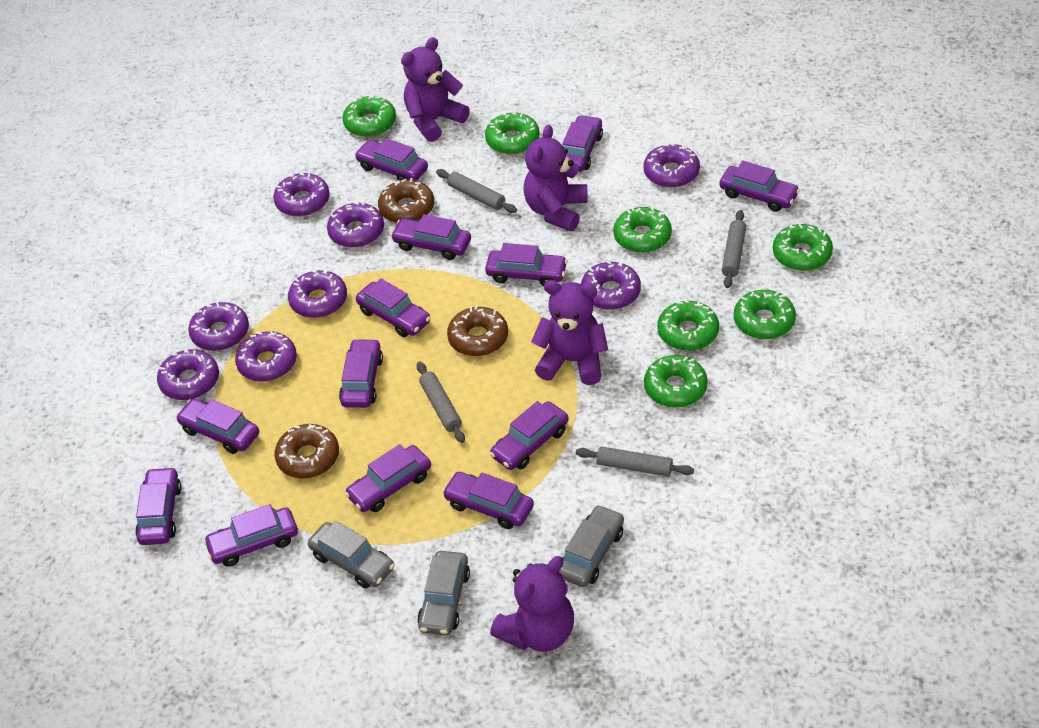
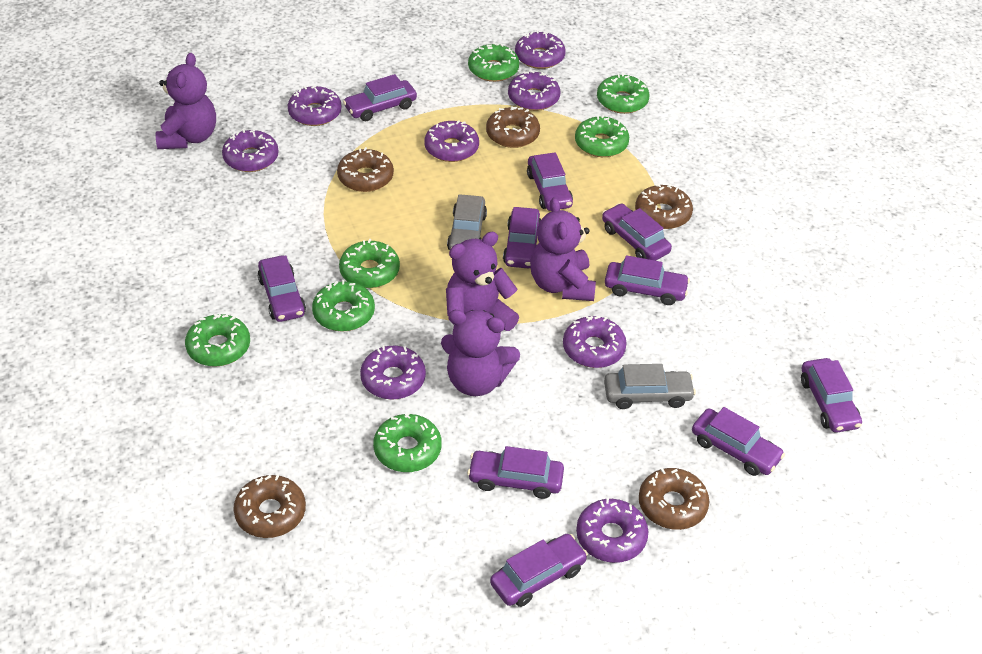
brown donut: 3 -> 5
grey car: 3 -> 2
grey rolling pin: 4 -> 0
purple car: 13 -> 10

